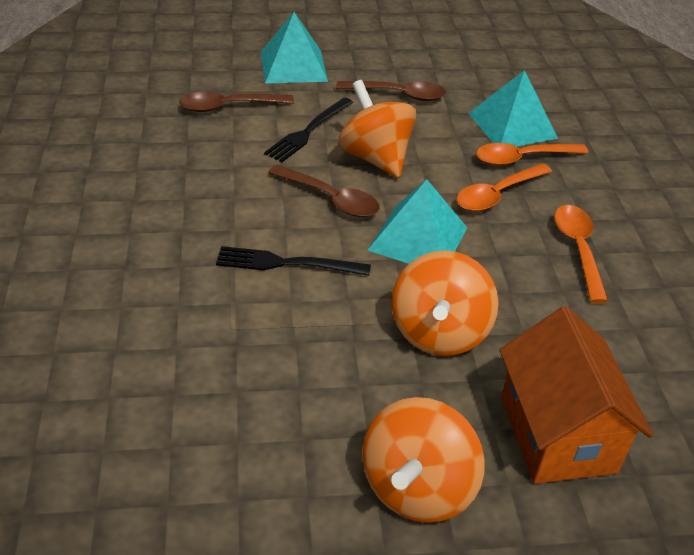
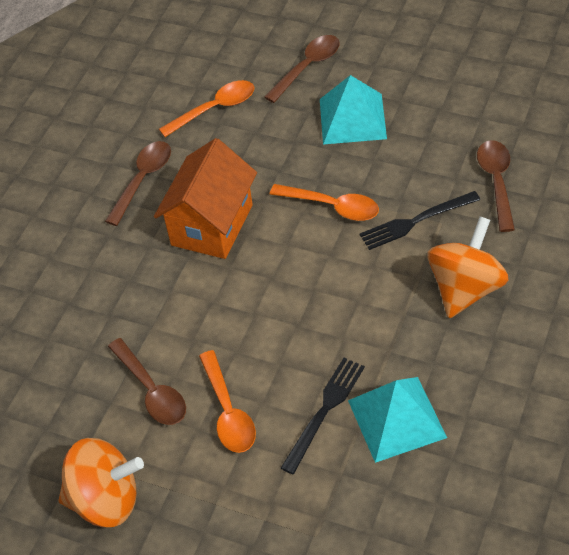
brown spoon: 3 -> 4
orange spinning top: 3 -> 2
turquoise pyramid: 3 -> 2

